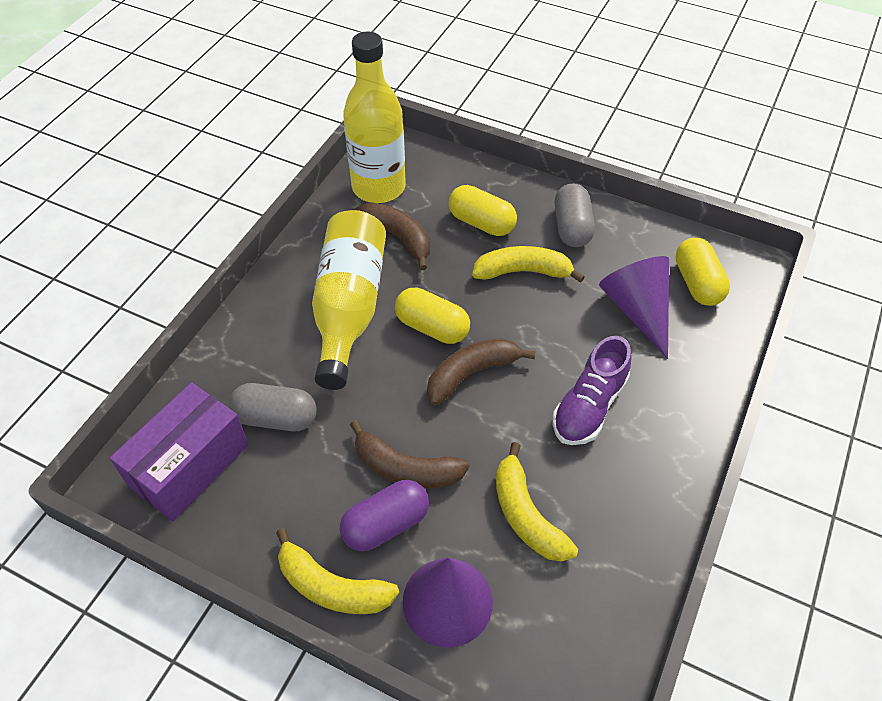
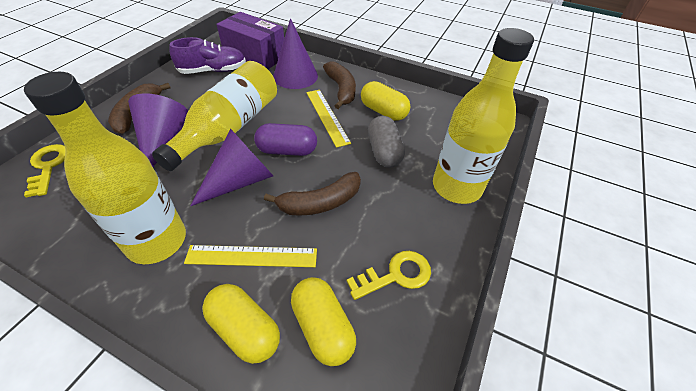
grey capsule: 2 -> 1
purple cone: 2 -> 3
yellow banana: 3 -> 0
yellow bottle: 2 -> 3
yellow key: 0 -> 2
yellow ruler: 0 -> 2

